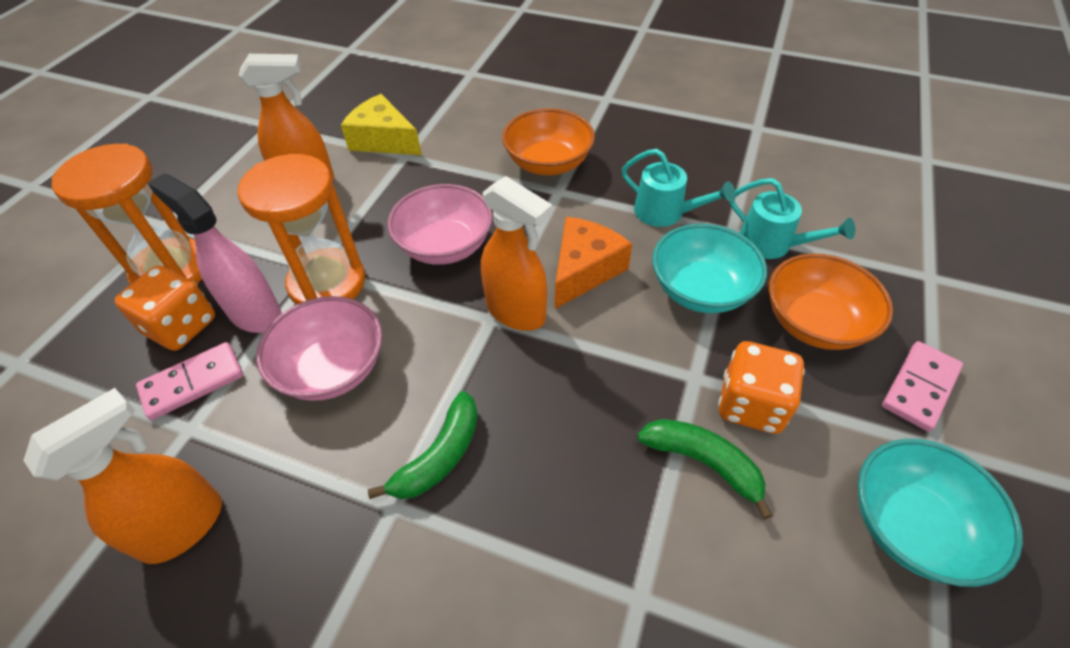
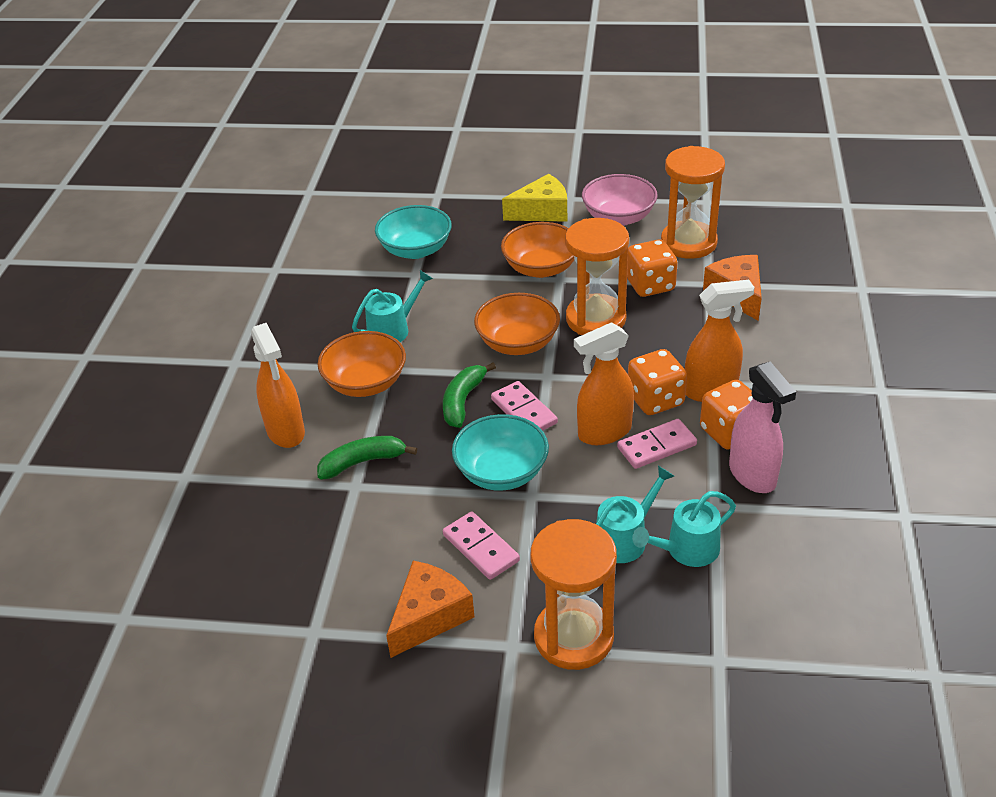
orange bowl: 2 -> 3
orange cheese: 1 -> 2
orange dice: 2 -> 3
orange hourglass: 2 -> 3
pink bowl: 2 -> 1
pink domino: 2 -> 3
turquoise watering can: 2 -> 3

